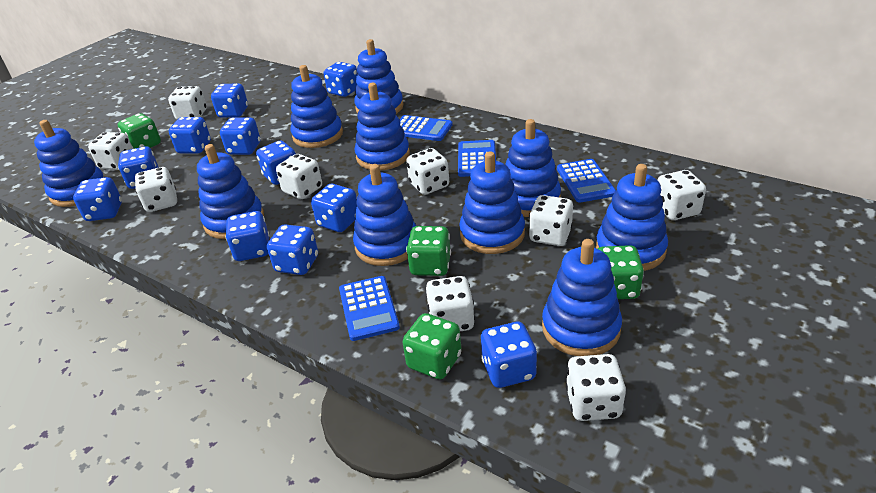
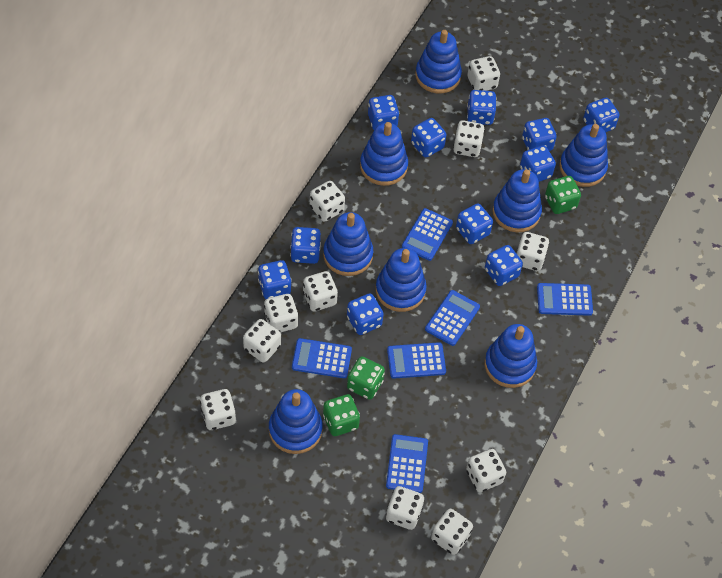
blue calculator: 4 -> 6
blue stacking toy: 10 -> 8
green dice: 4 -> 3
white dice: 9 -> 11

